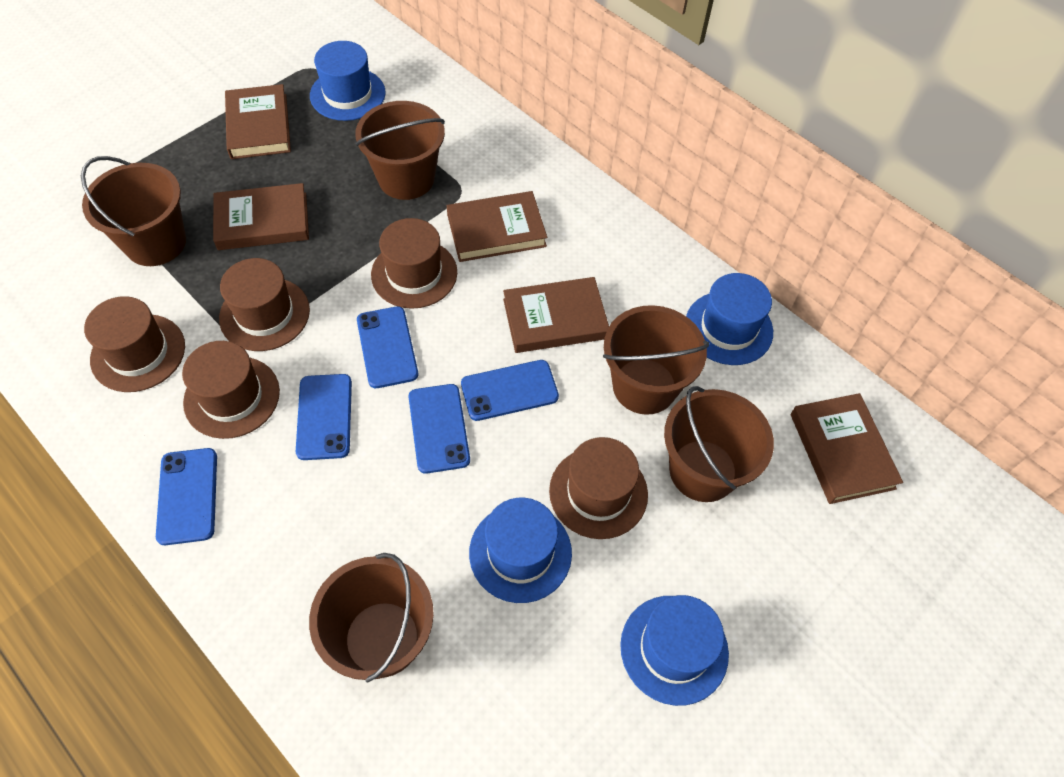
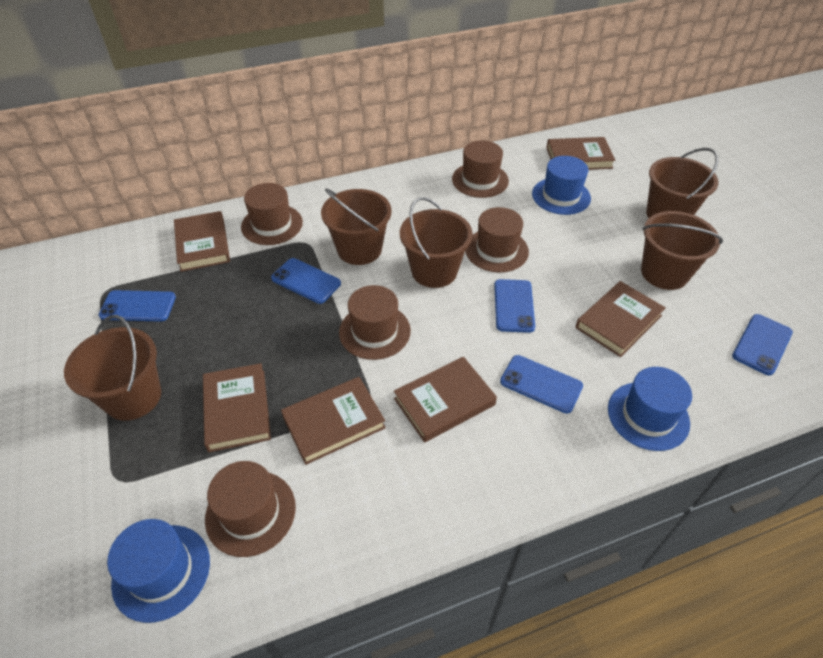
blue hat: 4 -> 3
brown book: 5 -> 6

